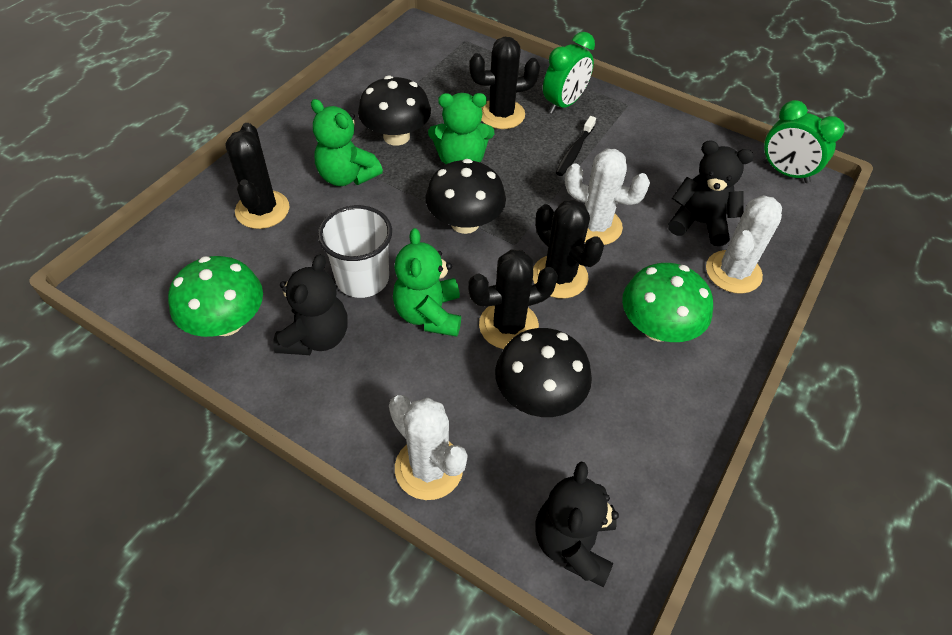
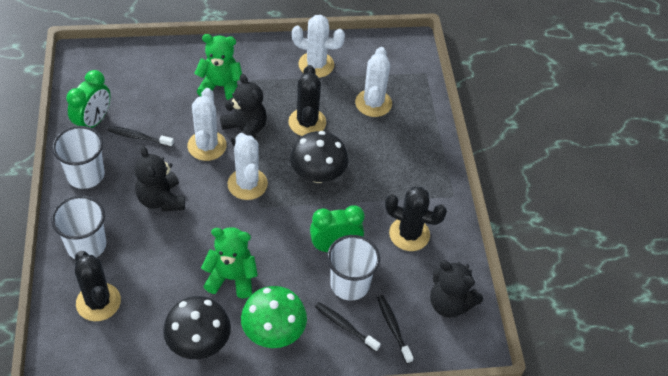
black cactus: 4 -> 3
black mushroom: 3 -> 2
black toothbrush: 1 -> 3
green mushroom: 2 -> 1
green teddy bear: 3 -> 2
white cactus: 3 -> 4
white cup: 1 -> 3

